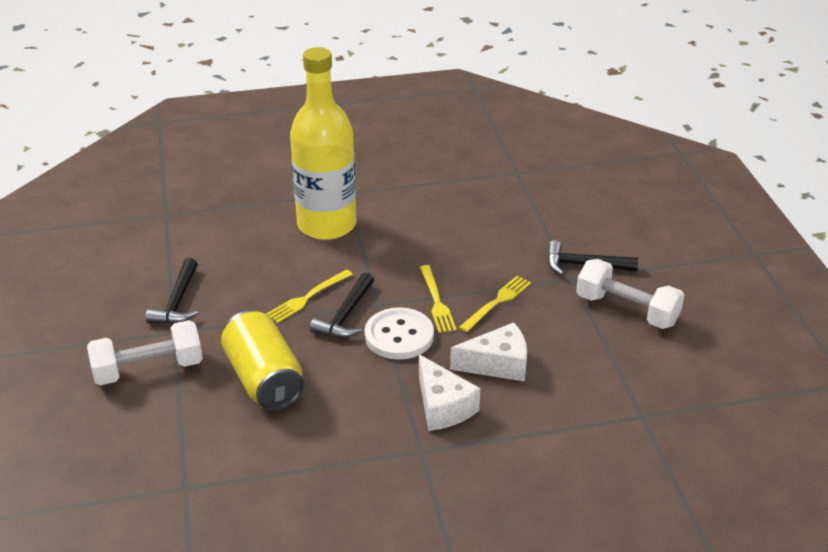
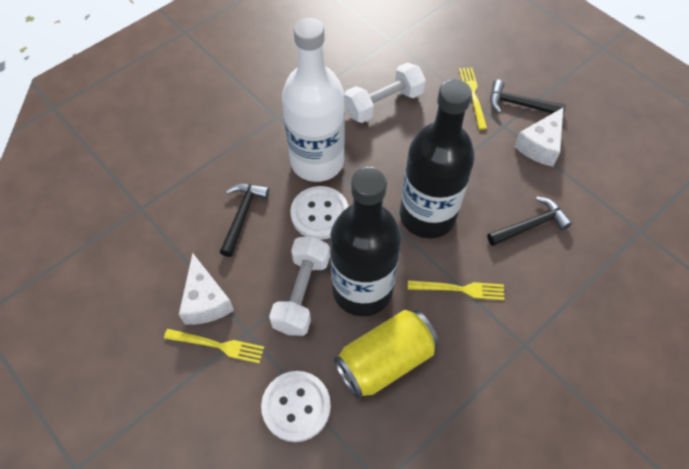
black bottle: 0 -> 2
white bottle: 0 -> 1
white button: 1 -> 2
yellow bottle: 1 -> 0

